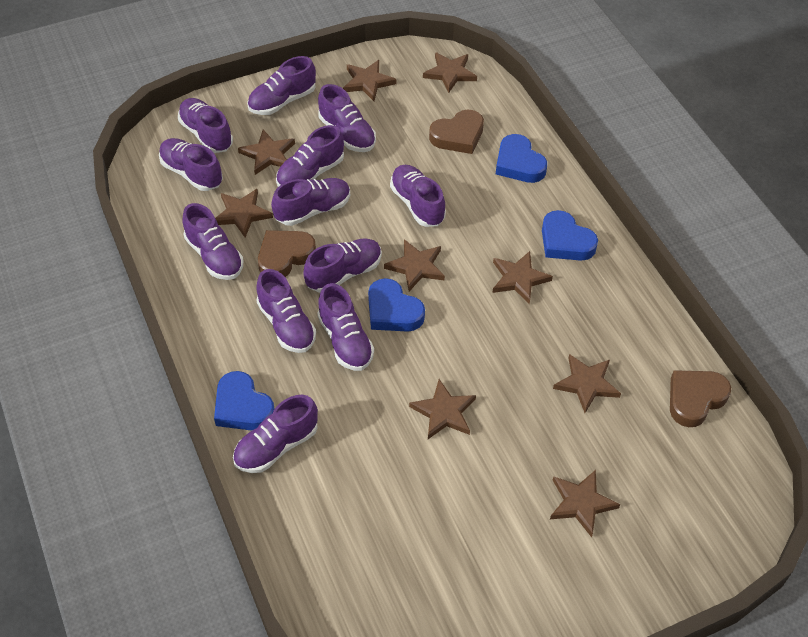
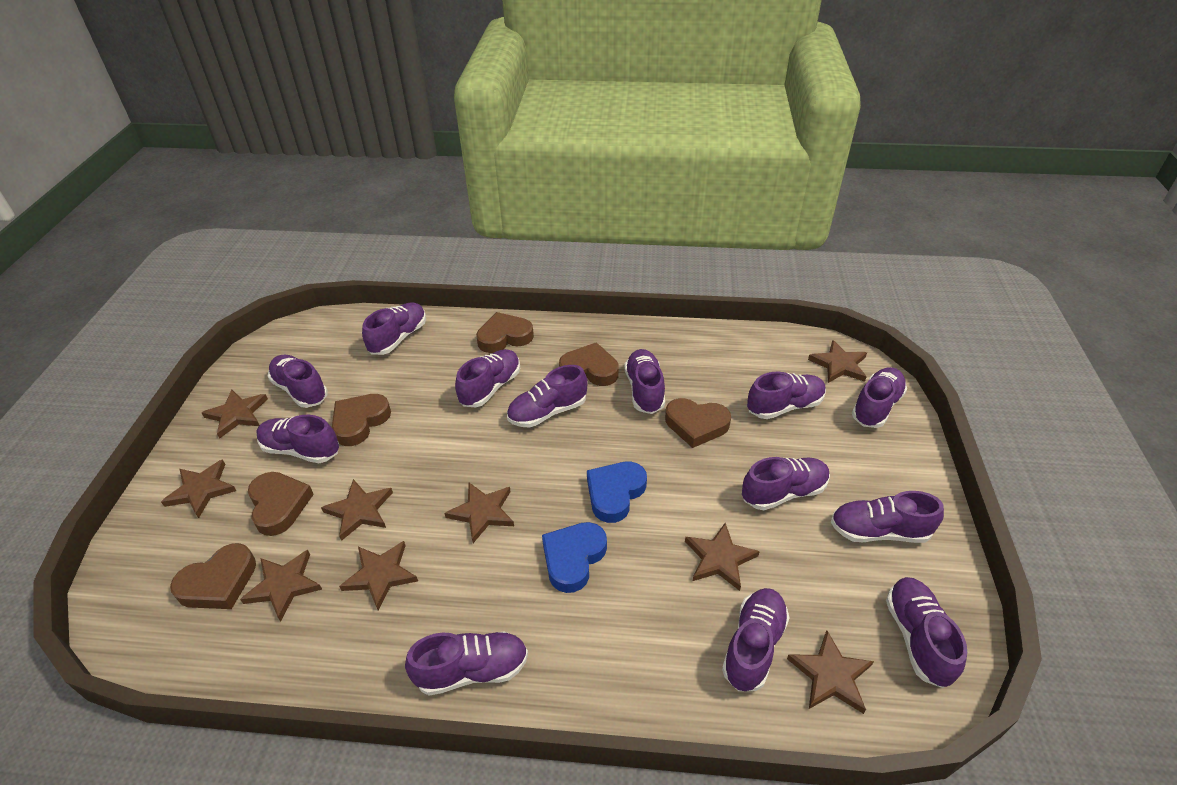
blue heart: 4 -> 2
brown heart: 3 -> 6
purple shoe: 12 -> 13

